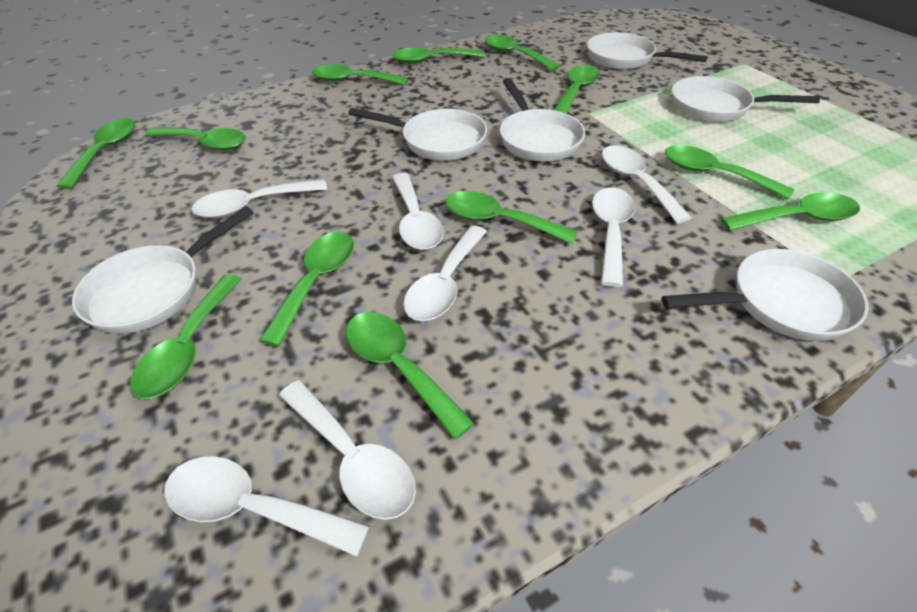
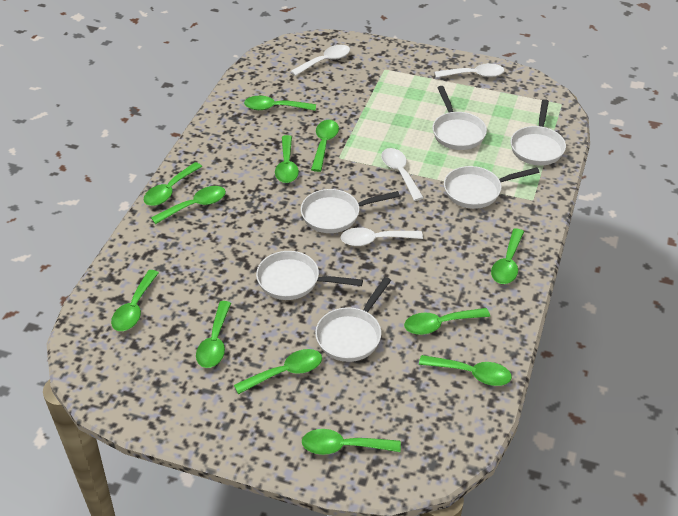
white spoon: 7 -> 4

